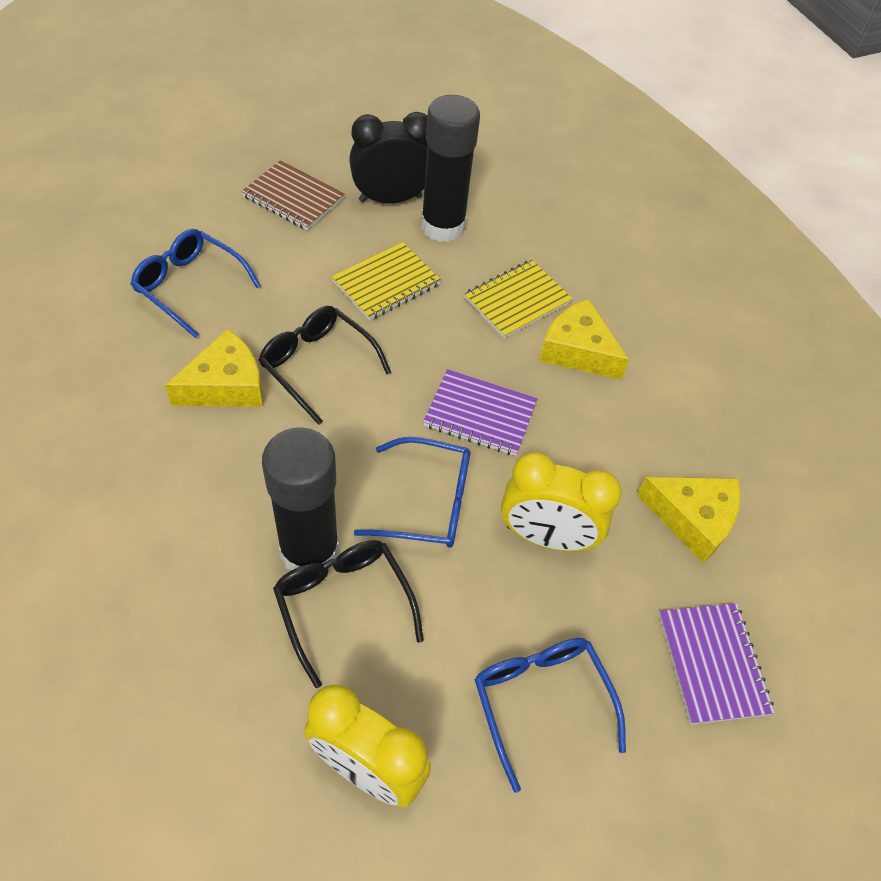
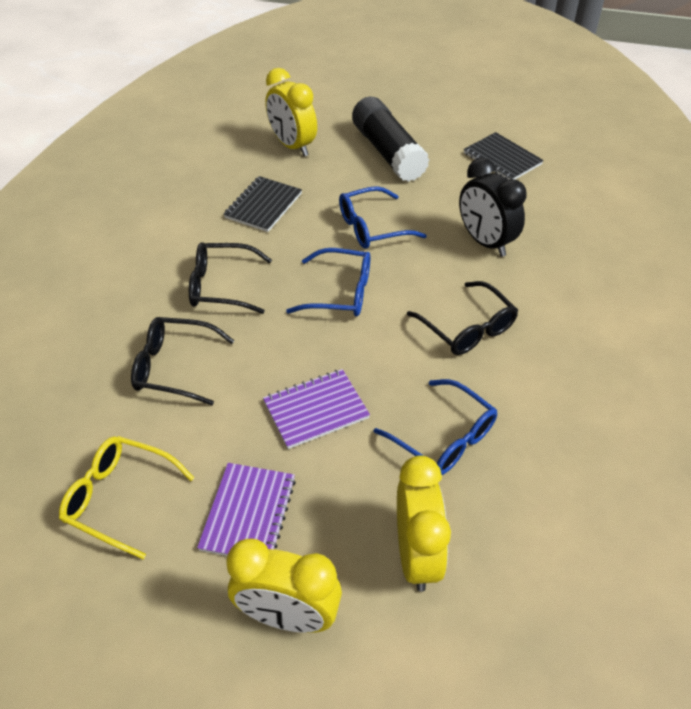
black glasses: 2 -> 3
black glue stick: 2 -> 1
black notebook: 0 -> 2
brown notebook: 1 -> 0
yellow cheese: 3 -> 0
yellow clock: 2 -> 3
yellow glasses: 0 -> 1
yellow notebook: 2 -> 0

